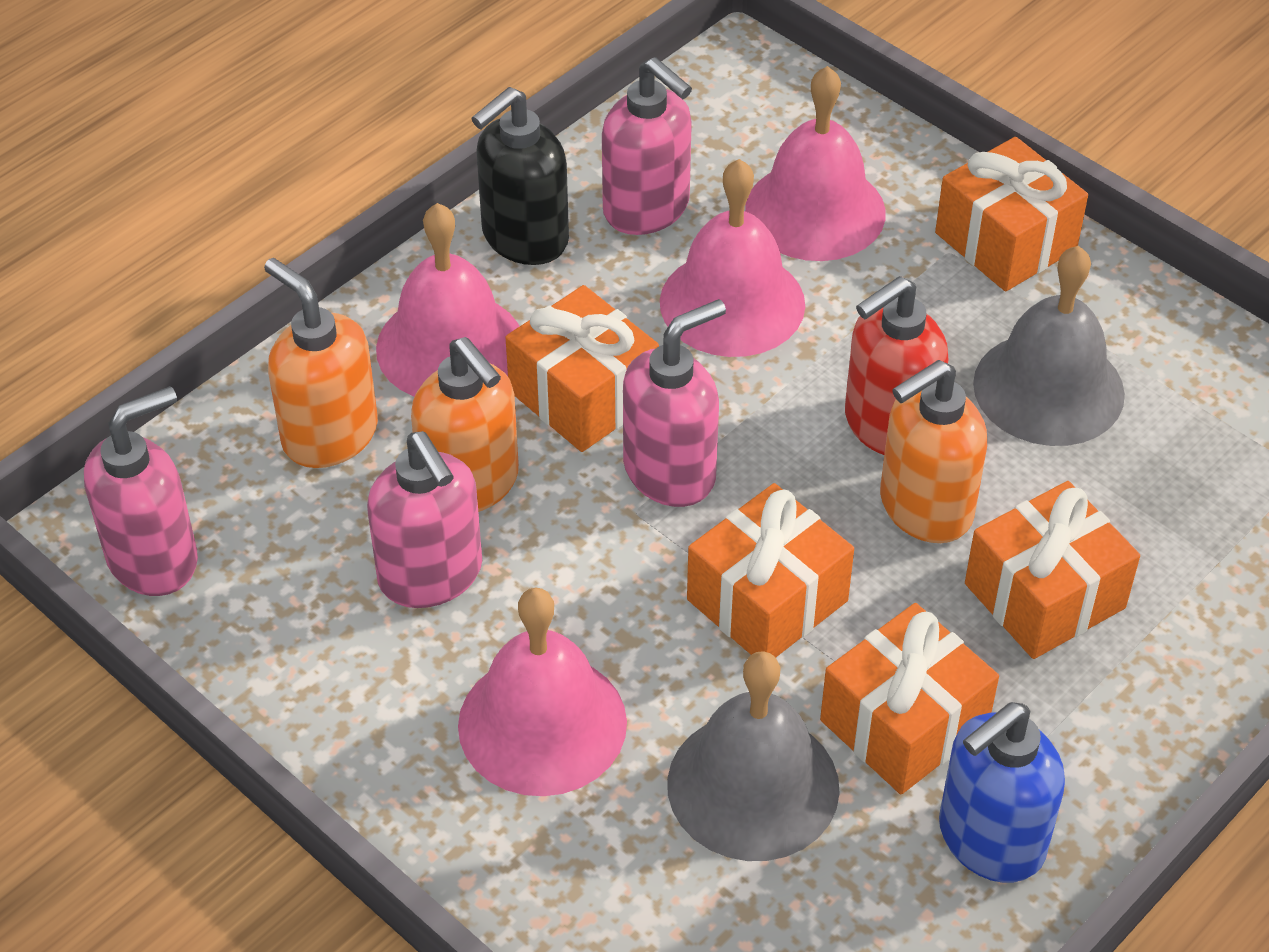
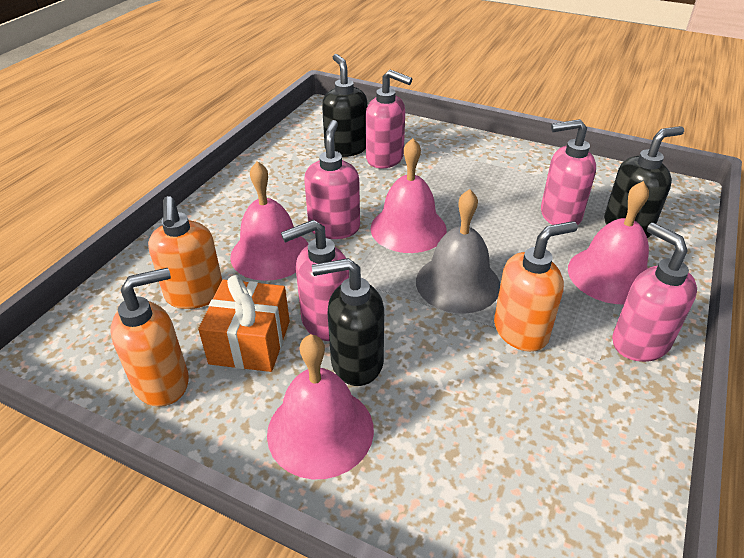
black soap dispenser: 1 -> 3
blue soap dispenser: 1 -> 0
grey bell: 2 -> 1
orange gift: 5 -> 1
pink soap dispenser: 4 -> 5
red soap dispenser: 1 -> 0

